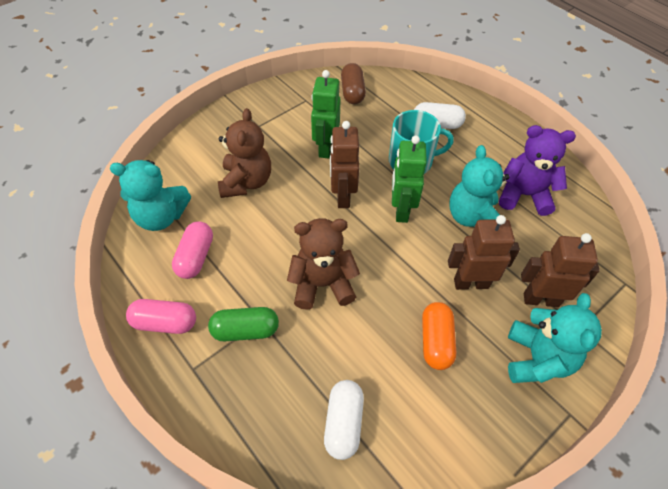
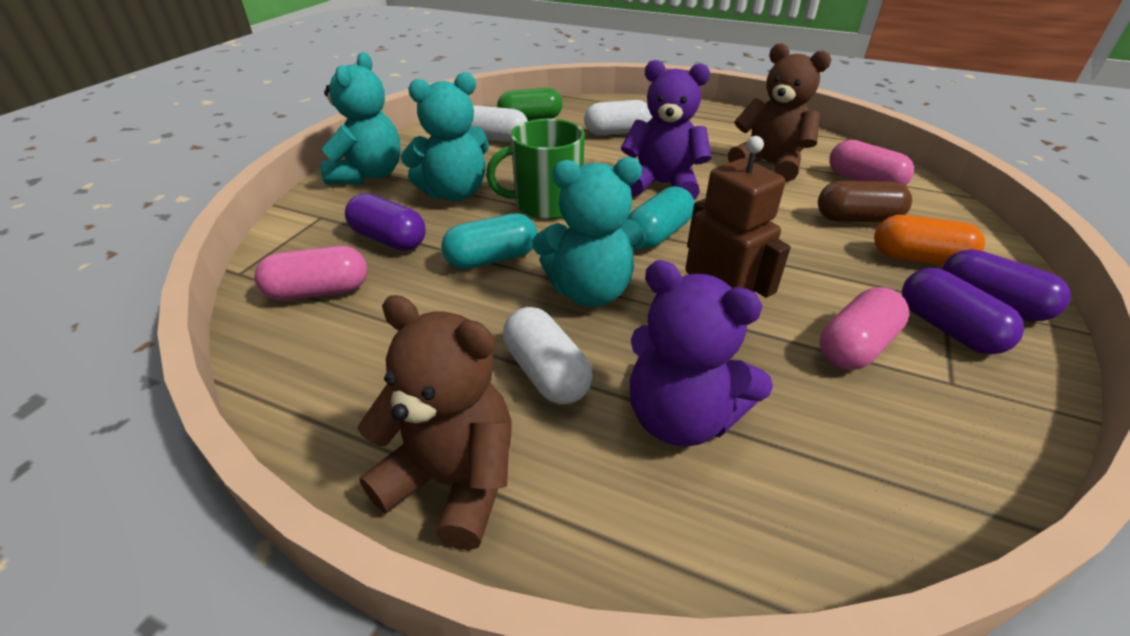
brown robot: 3 -> 1
green mug: 0 -> 1
green robot: 2 -> 0
pink capsule: 2 -> 3
purple capsule: 0 -> 3
purple teddy bear: 1 -> 2
turquoise capsule: 0 -> 2
turquoise mug: 1 -> 0
white capsule: 2 -> 3

